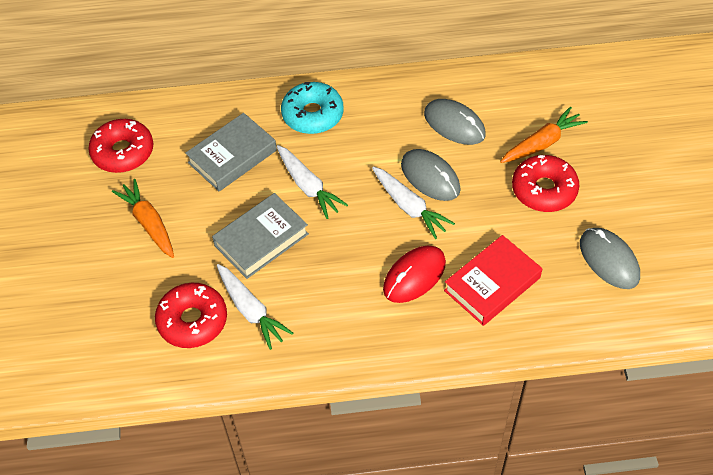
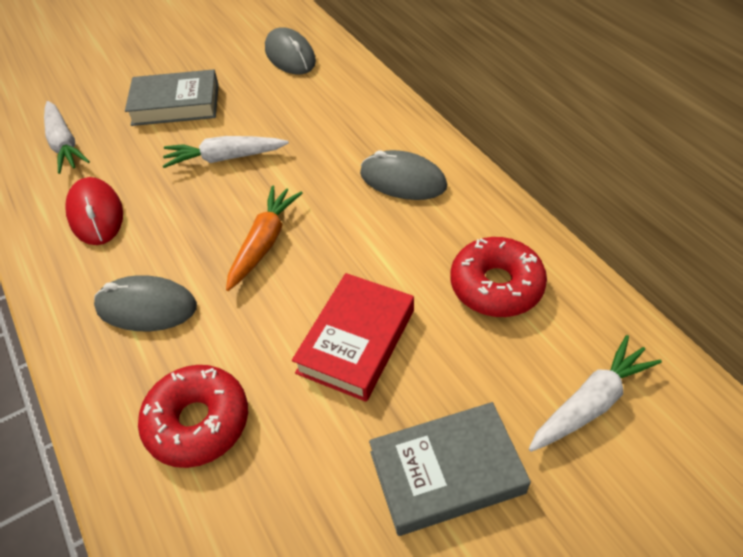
orange carrot: 2 -> 1
red donut: 3 -> 2
turquoise donut: 1 -> 0

